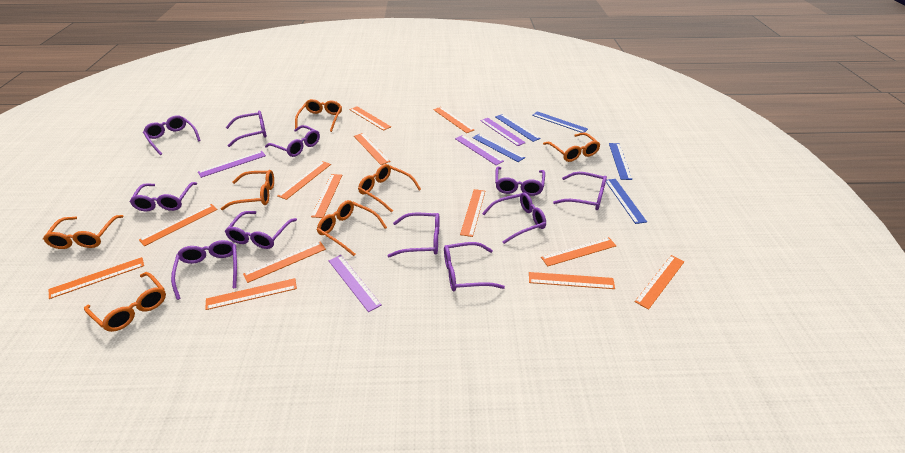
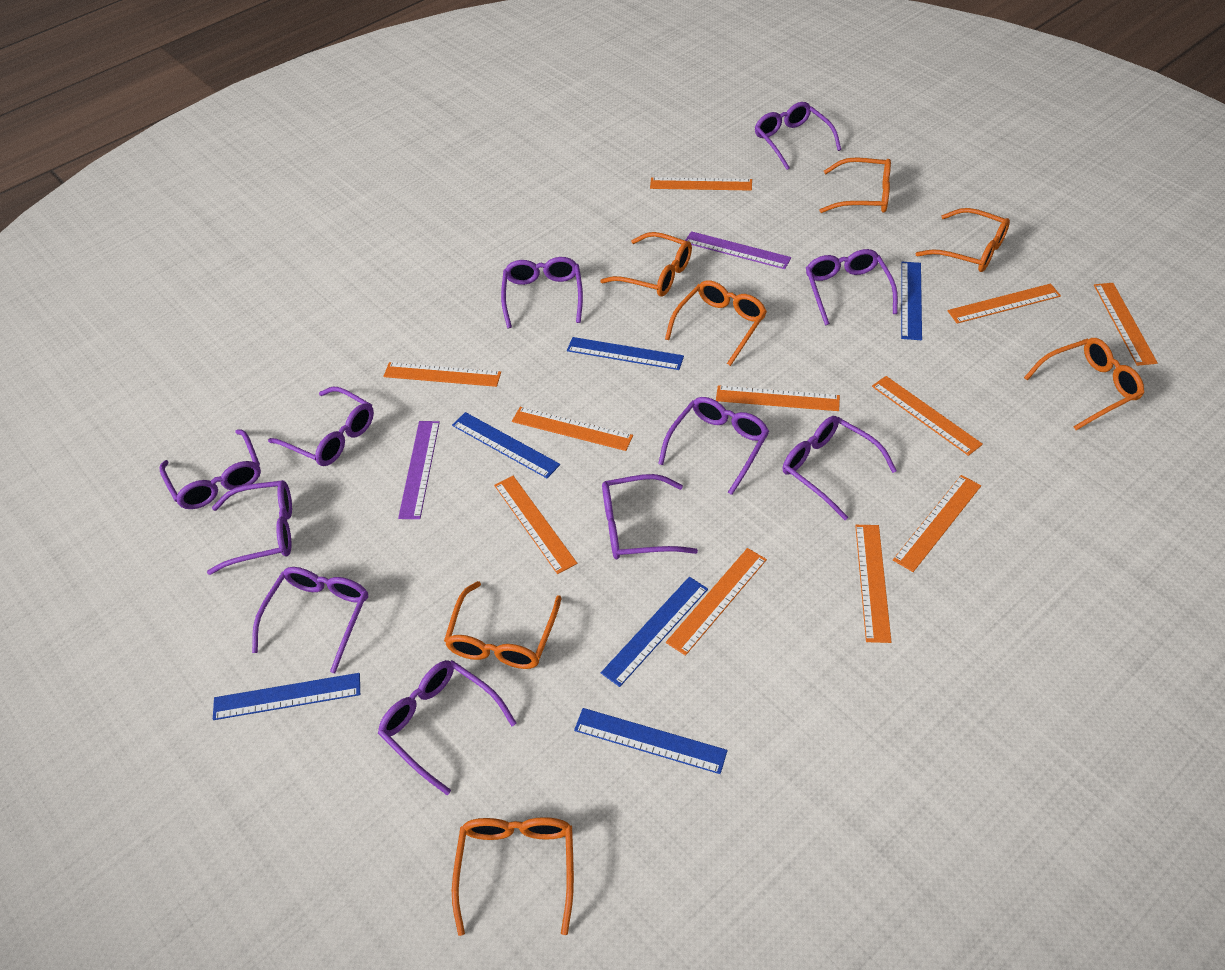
blue ruler: 5 -> 6
orange ruler: 13 -> 11
purple ruler: 4 -> 2

